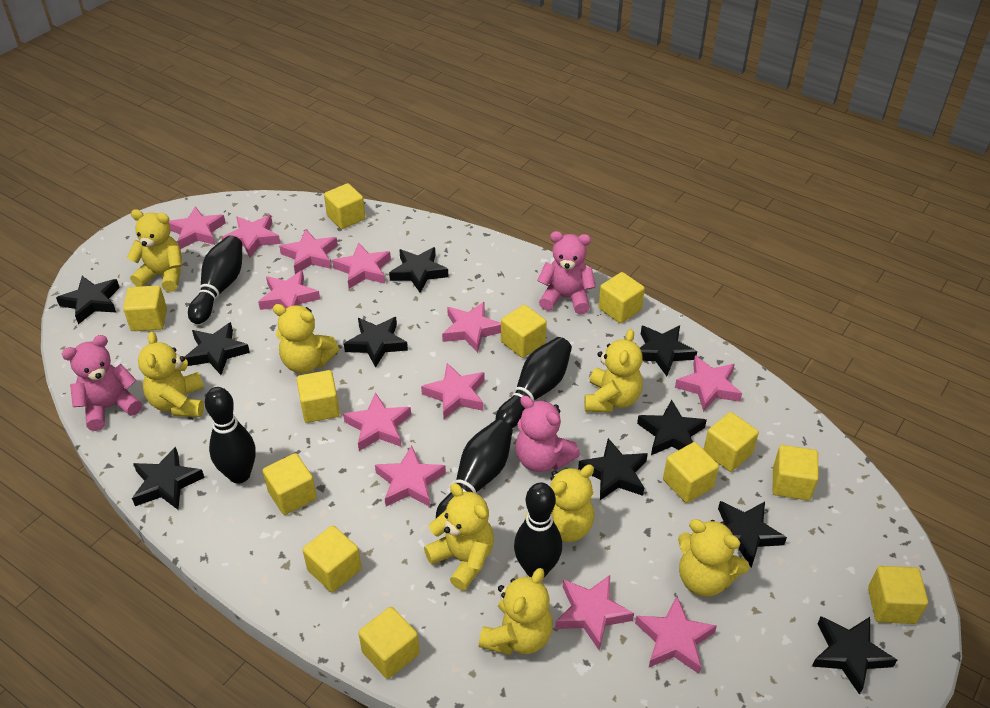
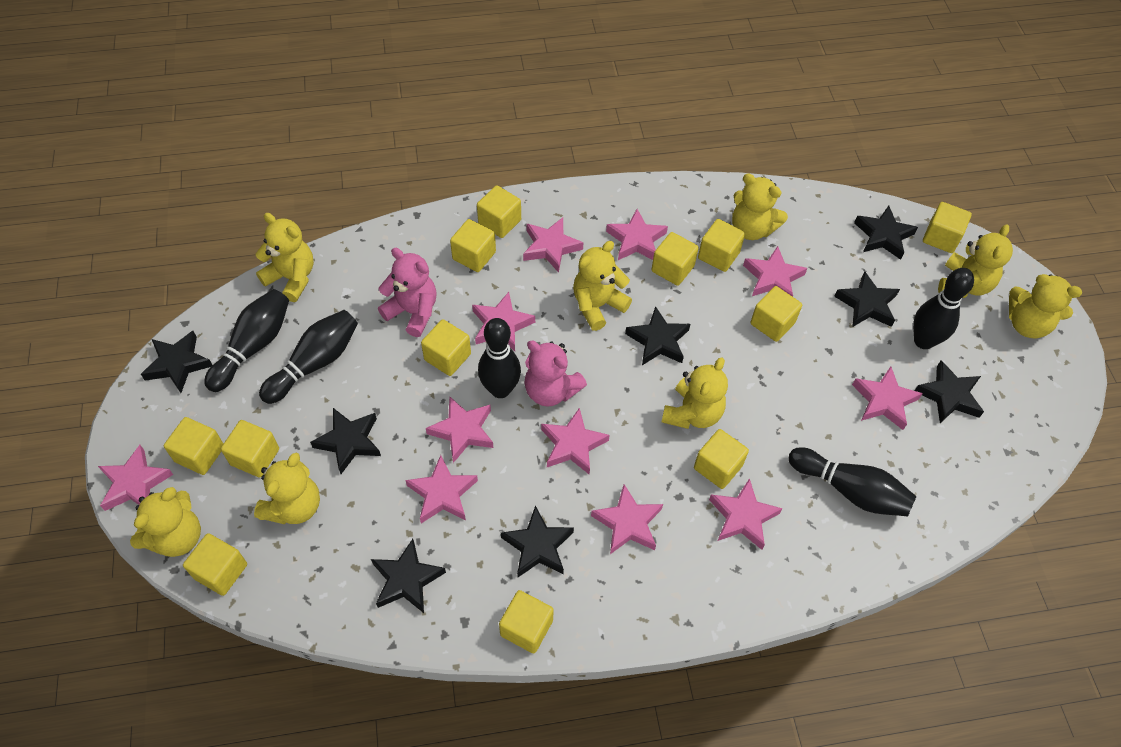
black star: 10 -> 8
pink star: 12 -> 11
pink teddy bear: 3 -> 2

